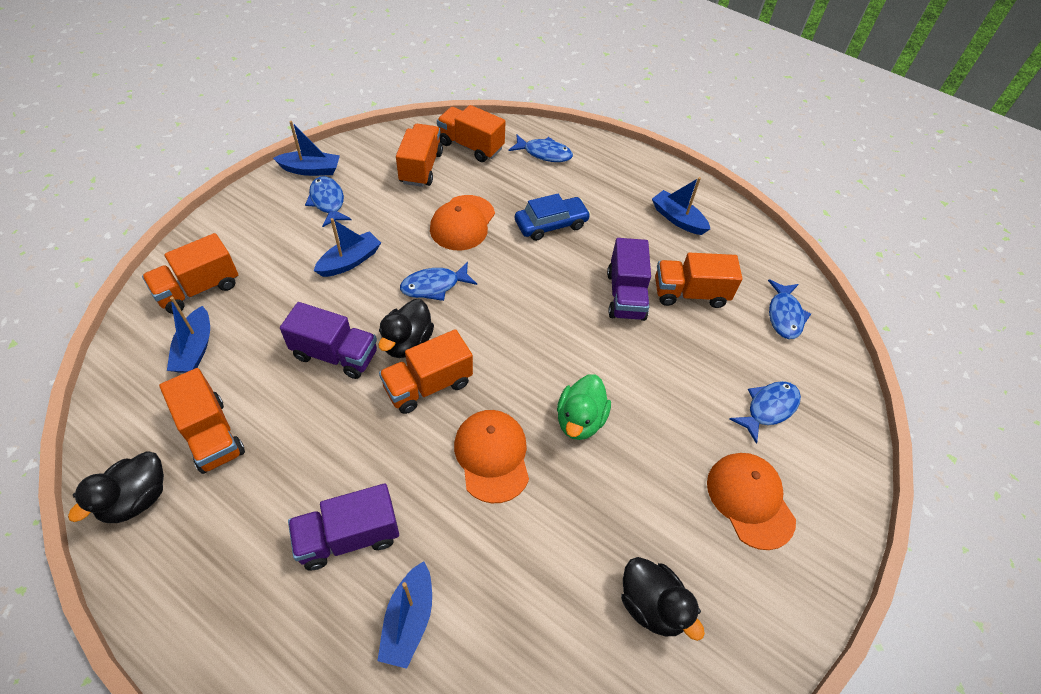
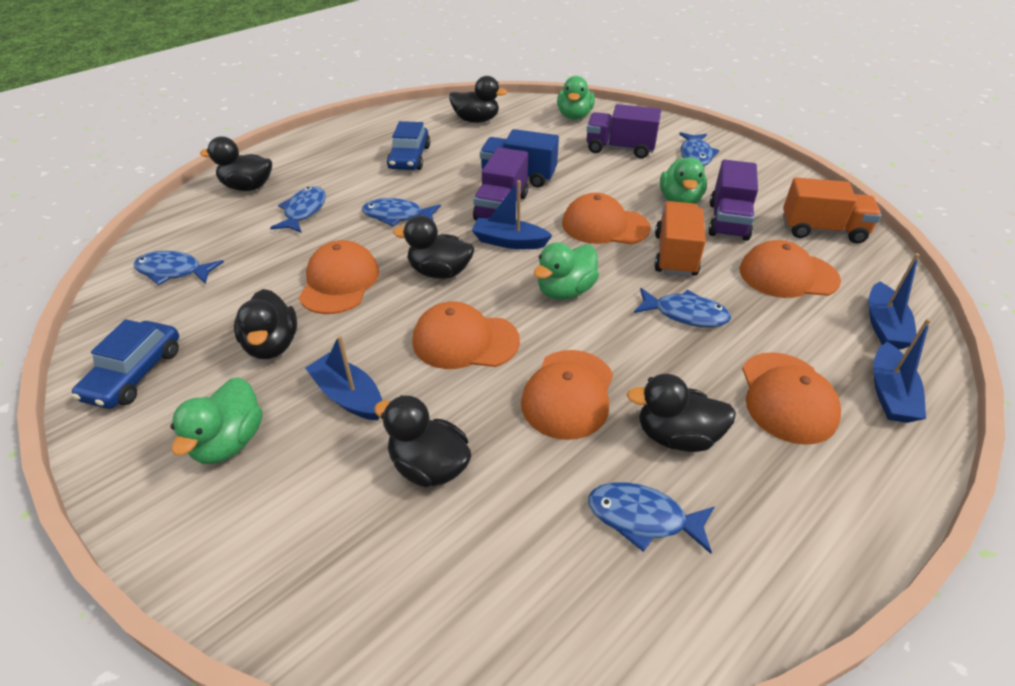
black duck: 3 -> 6
blue boat: 5 -> 4
blue car: 1 -> 2
blue fish: 5 -> 6
blue truck: 0 -> 1
green duck: 1 -> 4
orange cap: 3 -> 6
orange truck: 6 -> 2

